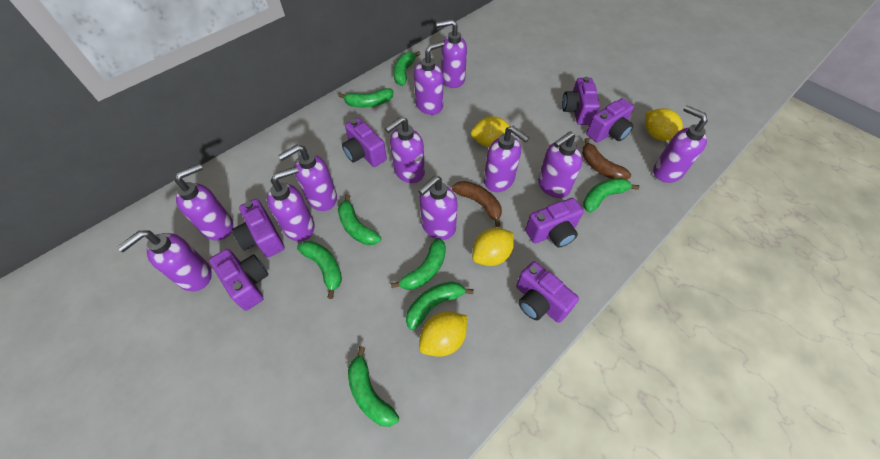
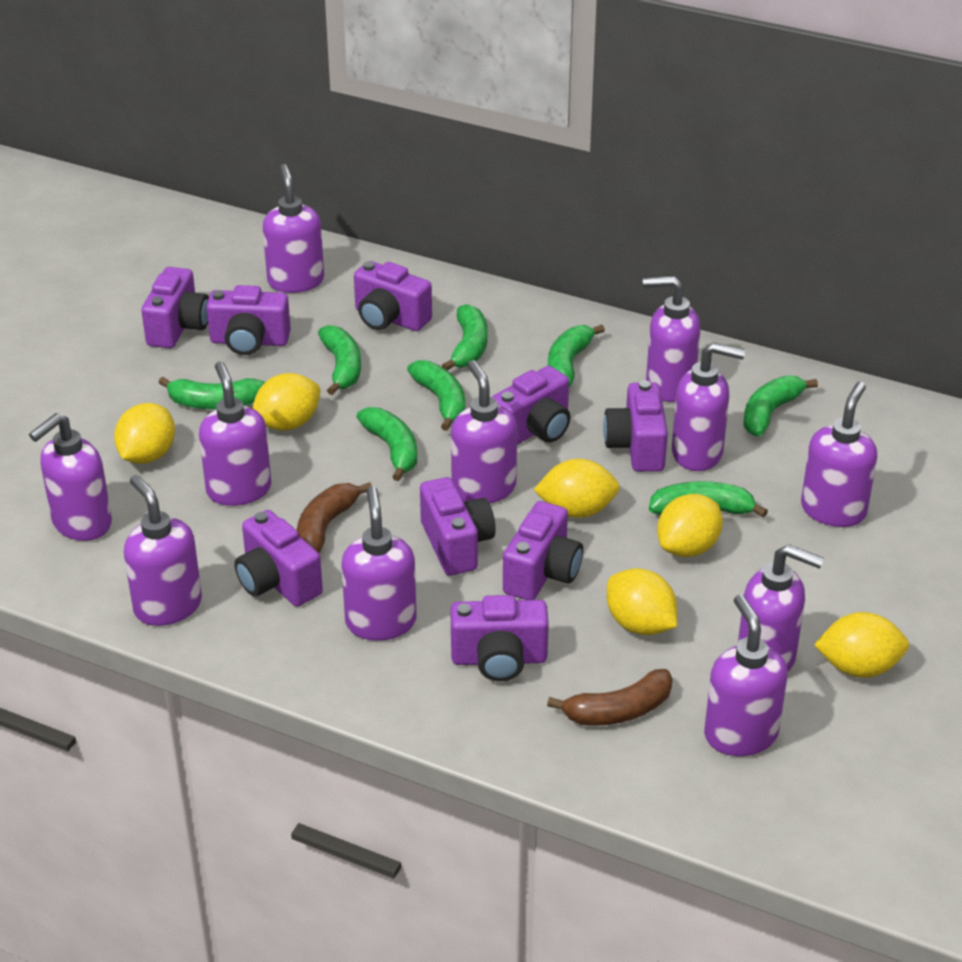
purple camera: 7 -> 9
yellow lemon: 4 -> 6

